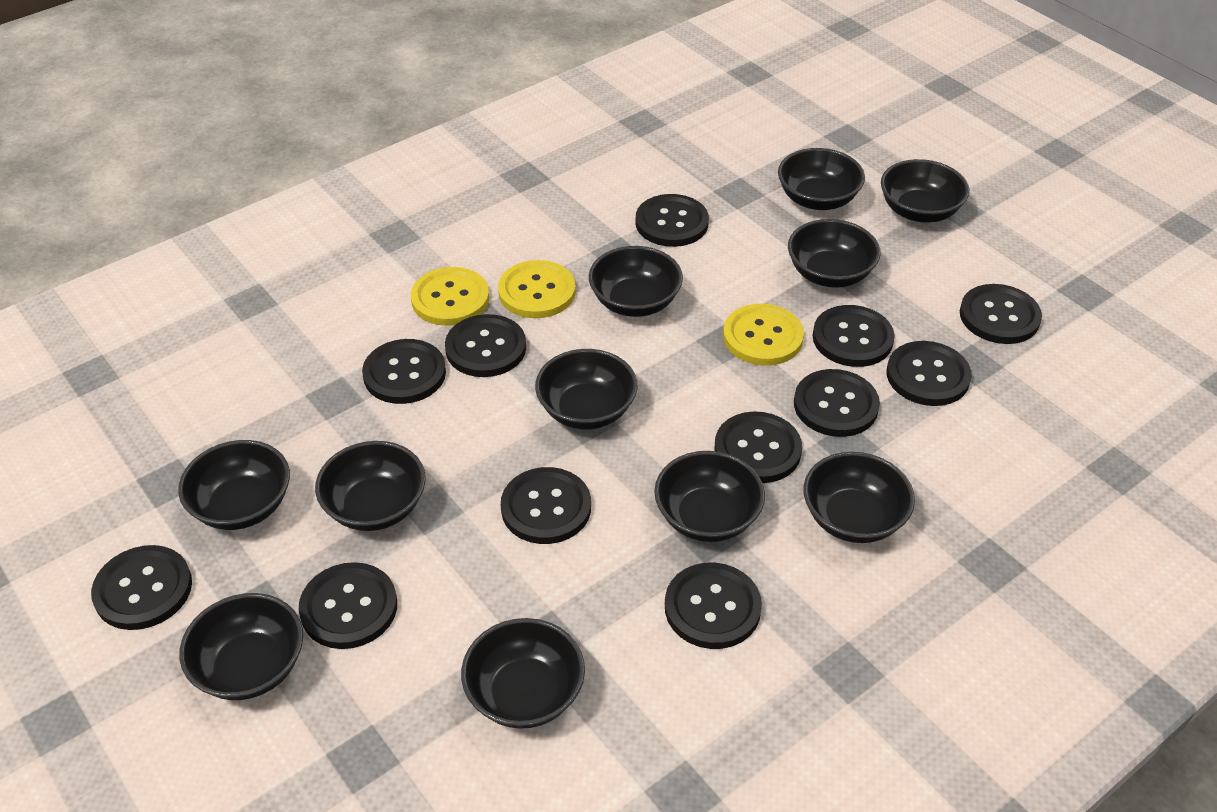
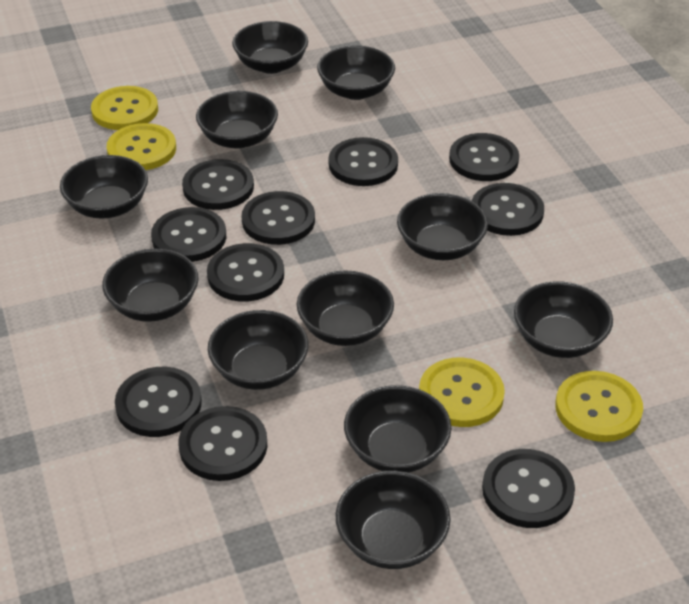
black button: 12 -> 10
yellow button: 3 -> 4

